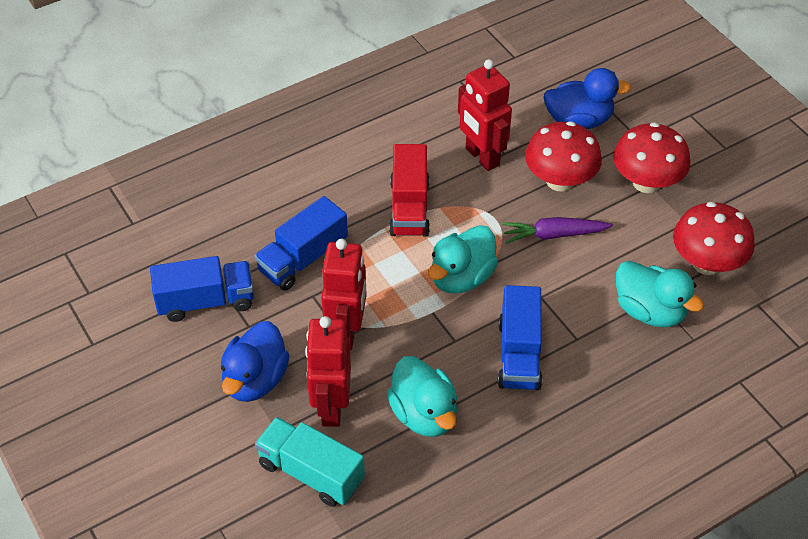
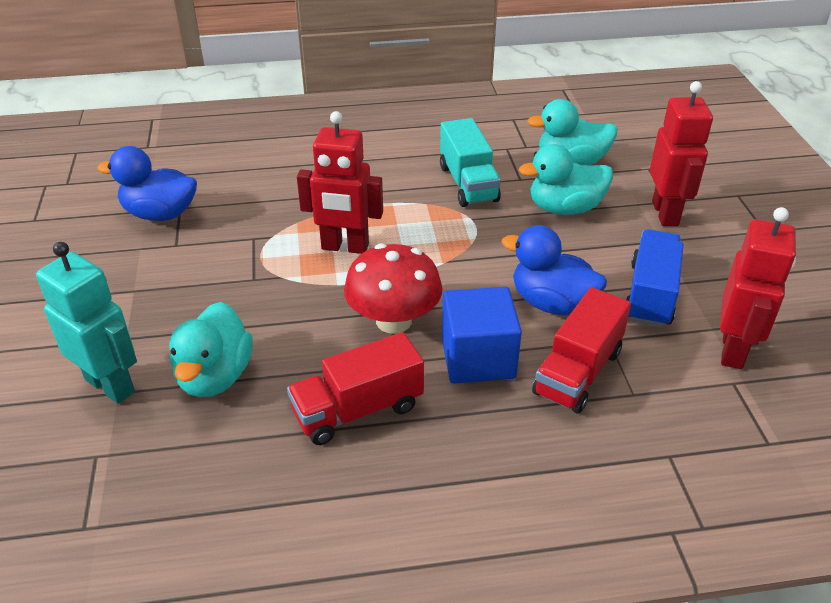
blue cube: 0 -> 1
blue truck: 3 -> 1
purple carrot: 1 -> 0
red mushroom: 3 -> 1
red truck: 1 -> 2
turquoise robot: 0 -> 1

